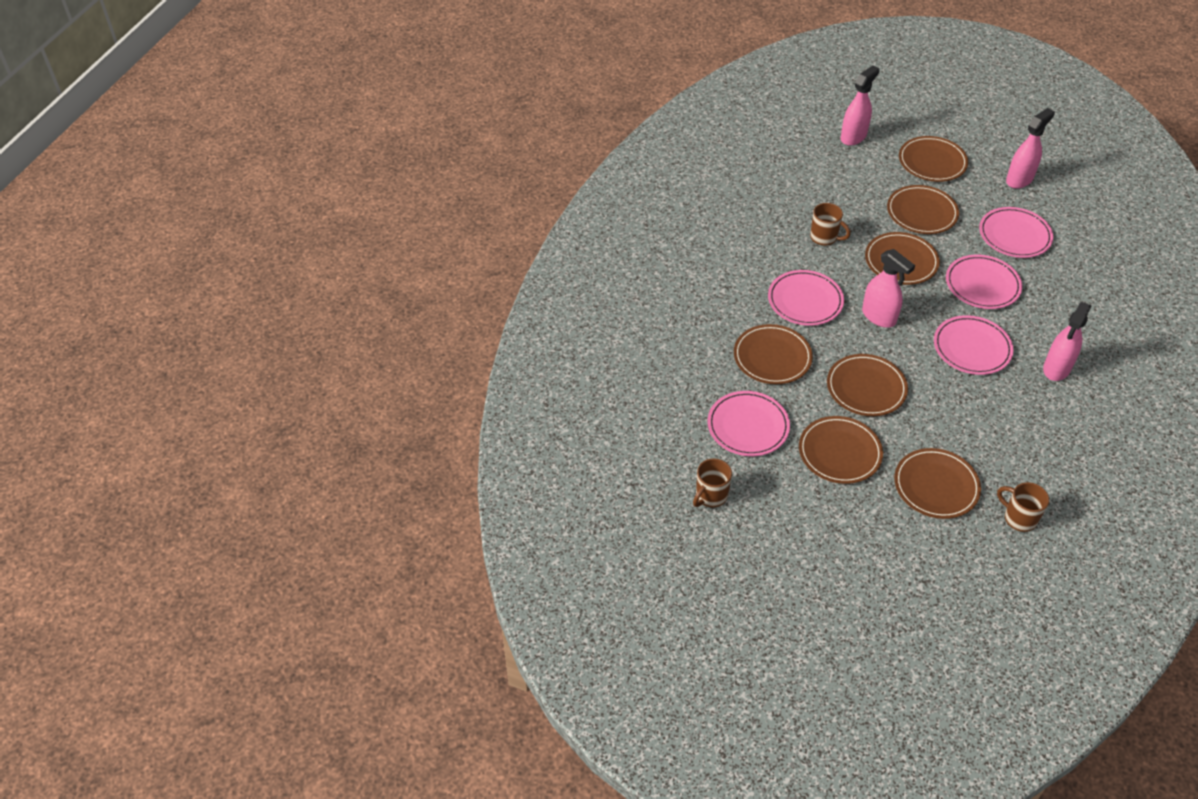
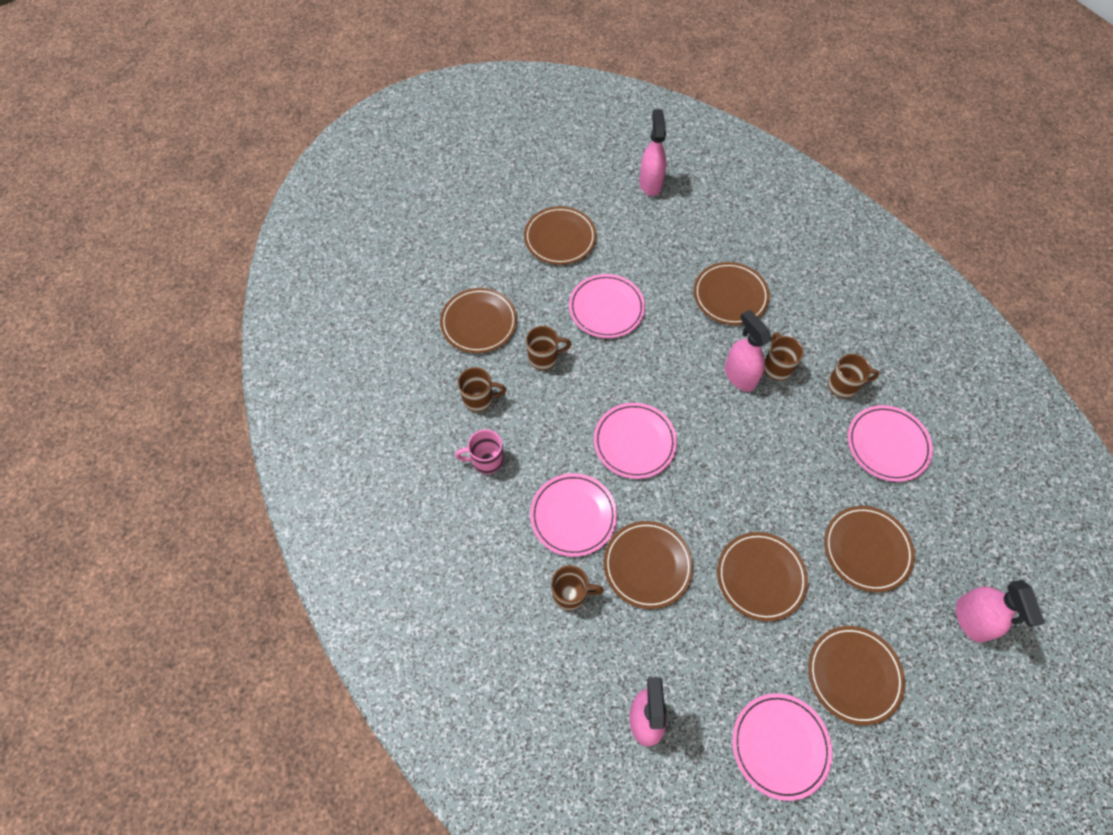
brown mug: 3 -> 5
pink mug: 0 -> 1

